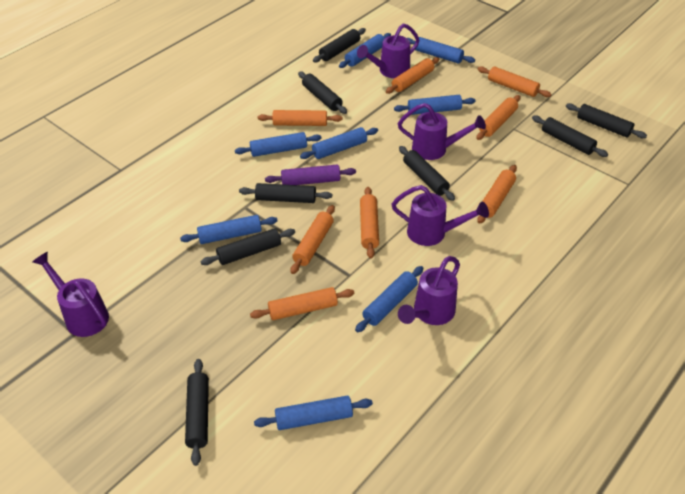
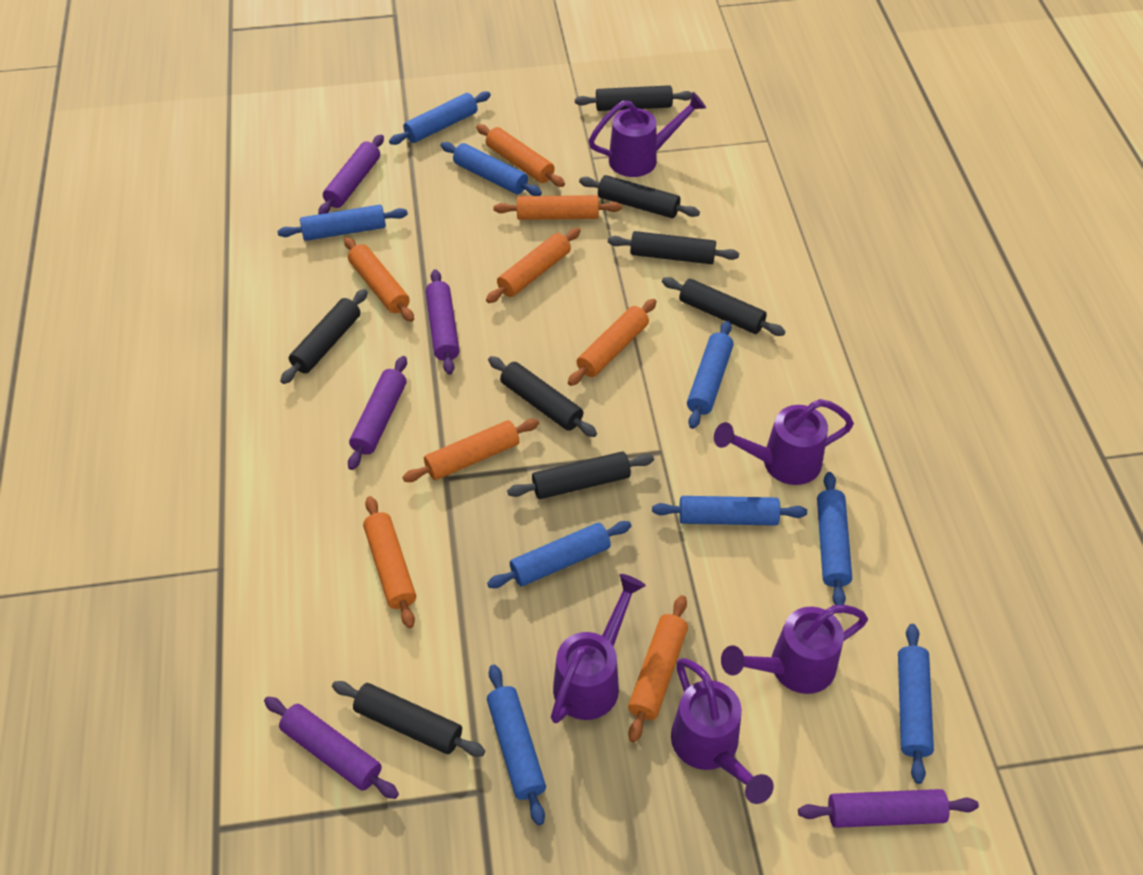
blue rolling pin: 8 -> 9
purple rolling pin: 1 -> 5

